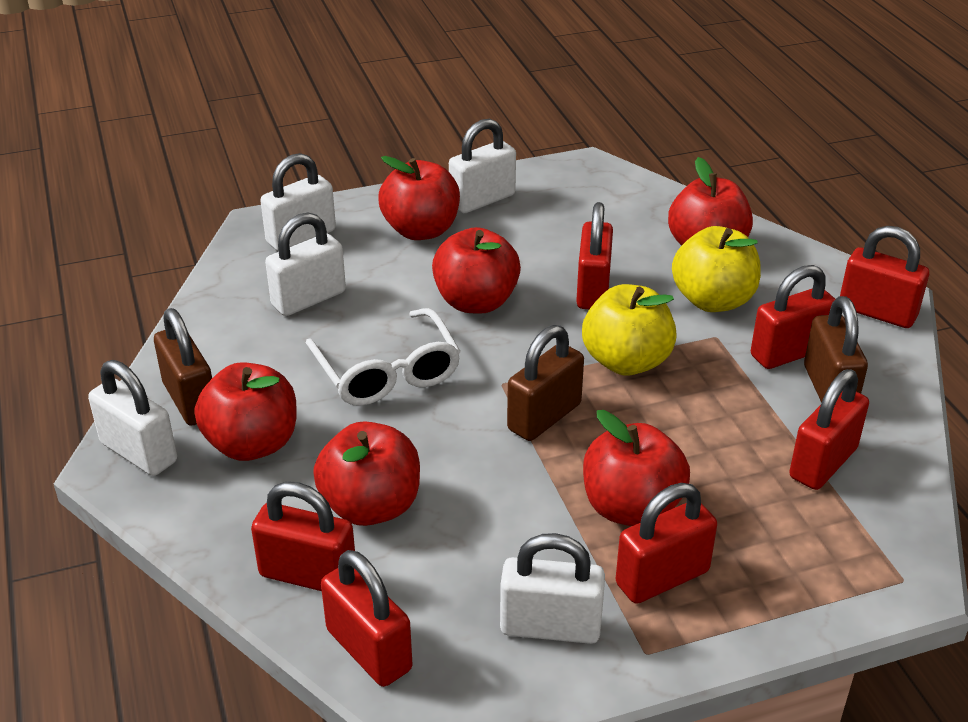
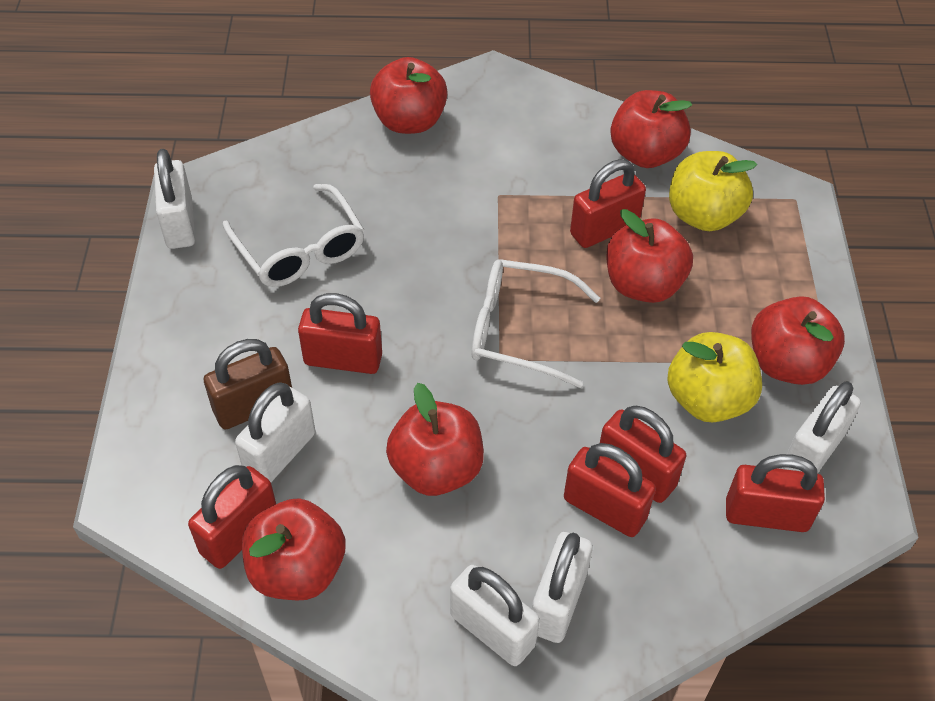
brown padlock: 3 -> 1
red padlock: 7 -> 6
white glasses: 1 -> 2

